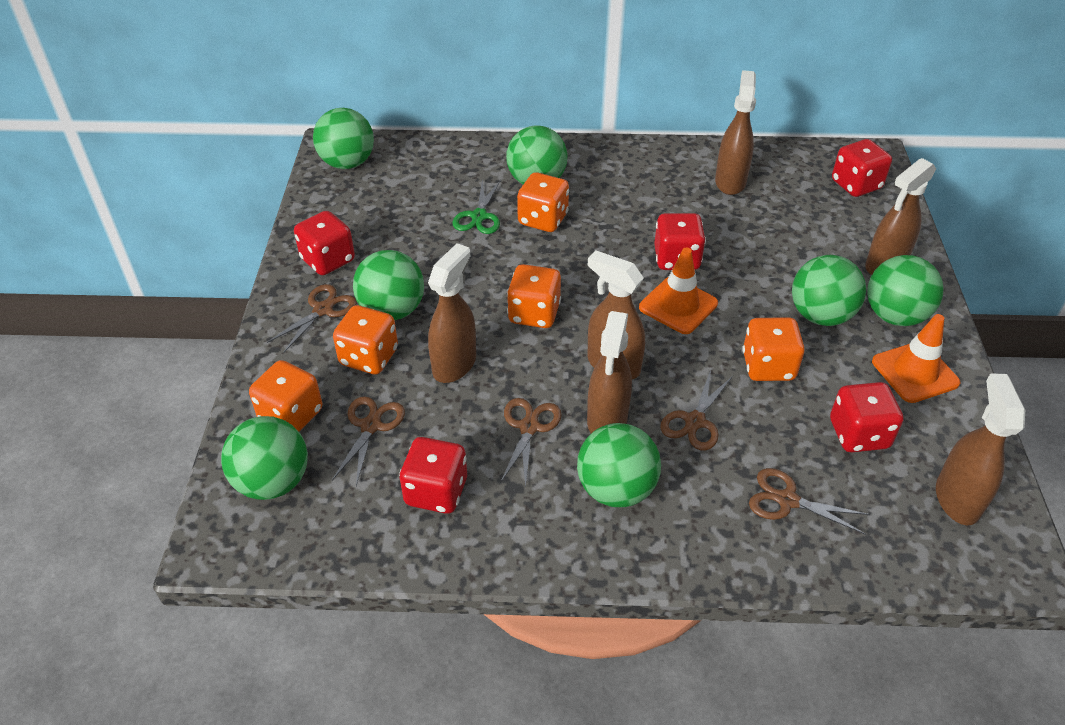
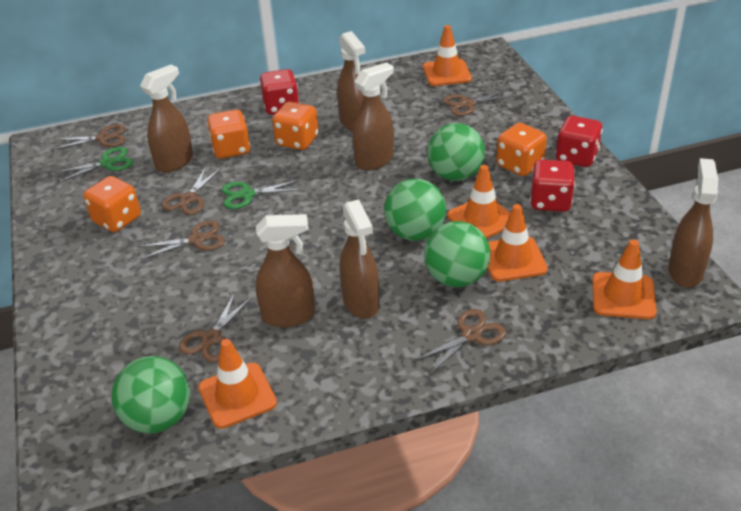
brown scissors: 5 -> 6
green ball: 7 -> 4
green scissors: 1 -> 2
orange dice: 5 -> 4
orange traffic cone: 2 -> 5
red dice: 5 -> 3

